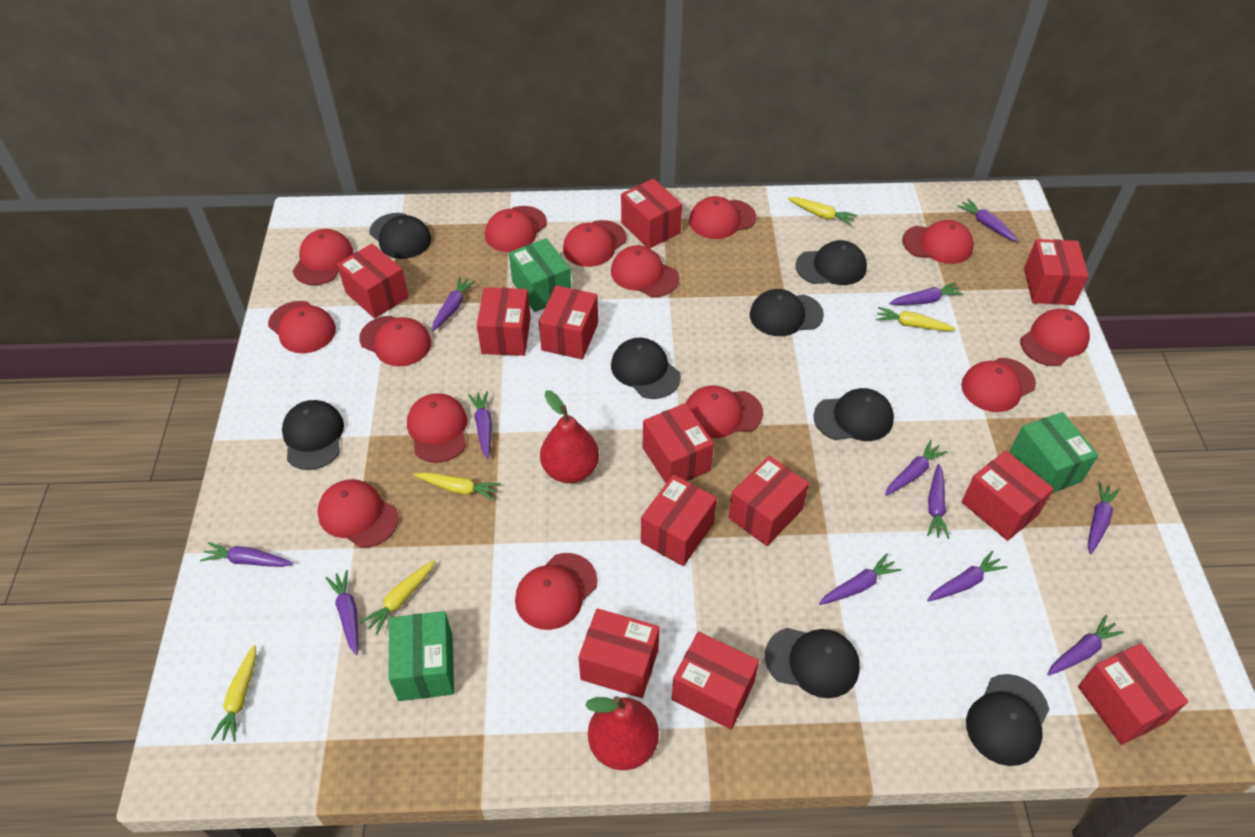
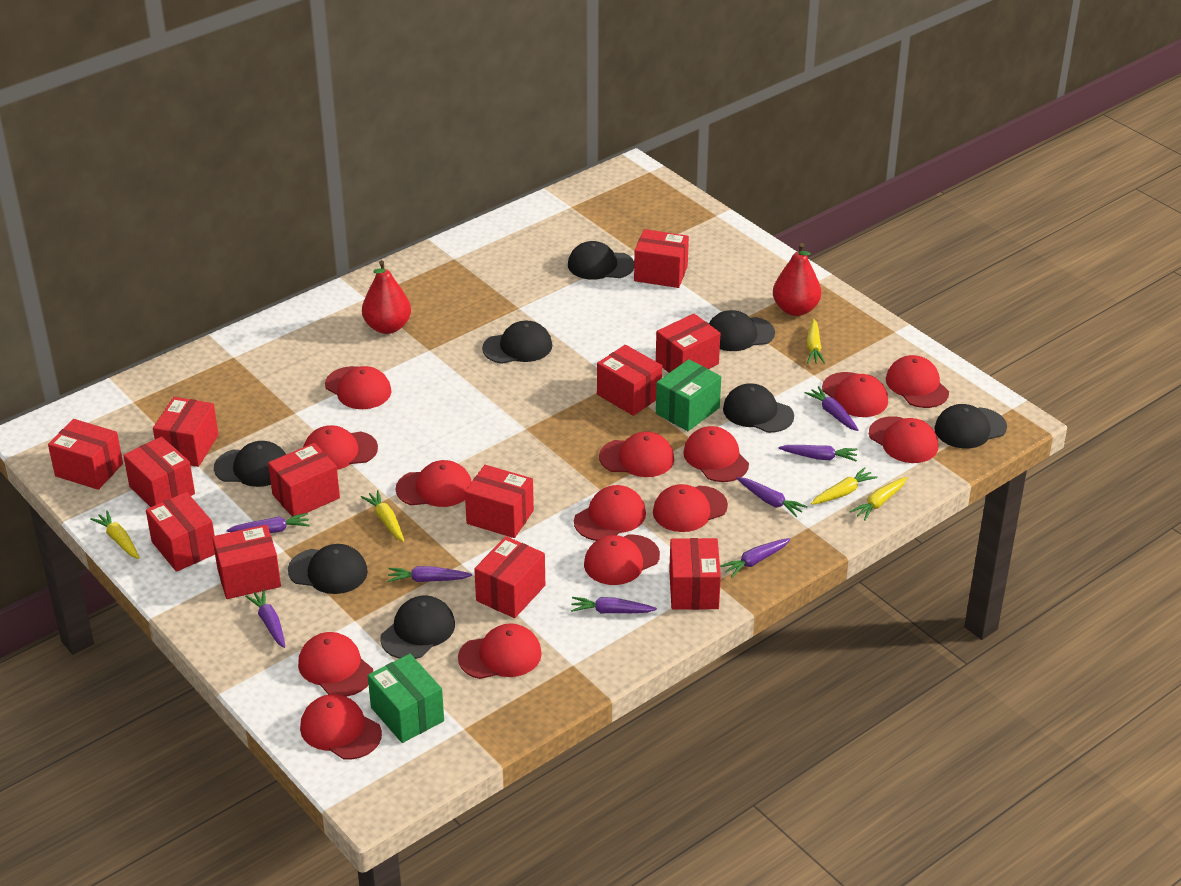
green box: 3 -> 2
purple carrot: 12 -> 8

